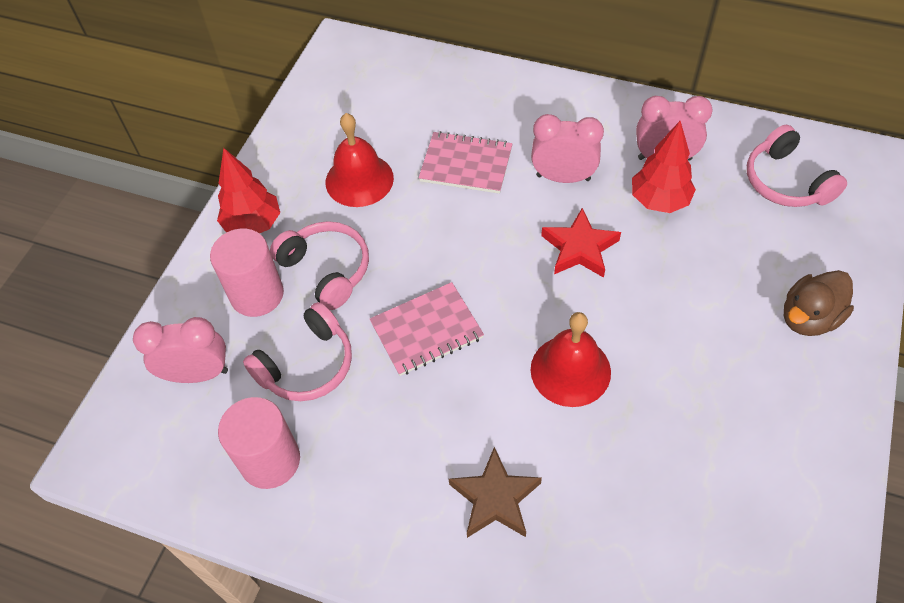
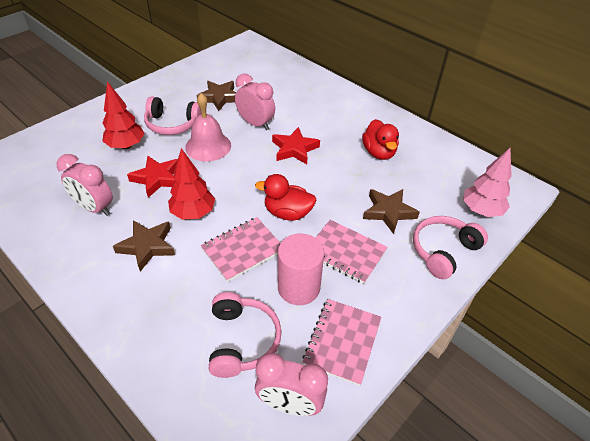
brown duck: 1 -> 0
brown star: 1 -> 3
pink bell: 0 -> 1
pink cylinder: 2 -> 1
pink notebook: 2 -> 3
pink tree: 0 -> 1
red bell: 2 -> 0
red duck: 0 -> 2
red star: 1 -> 2

